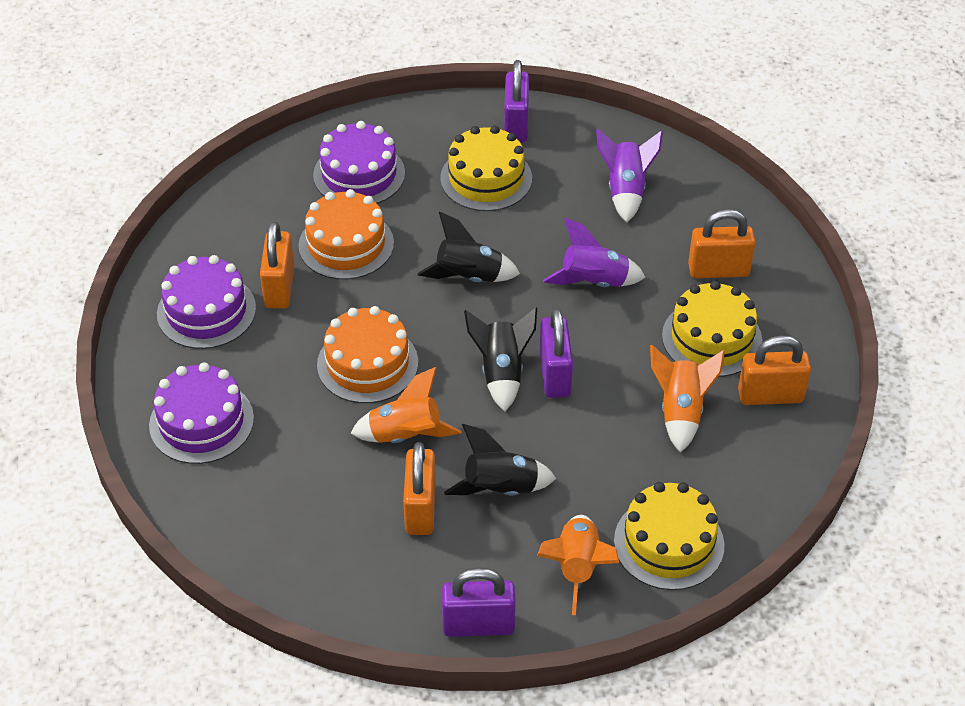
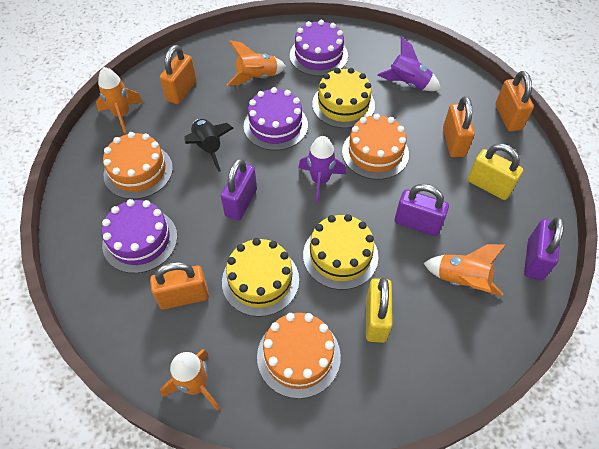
black rocket: 3 -> 1
orange cake: 2 -> 3
orange rocket: 3 -> 4
yellow padlock: 0 -> 2

